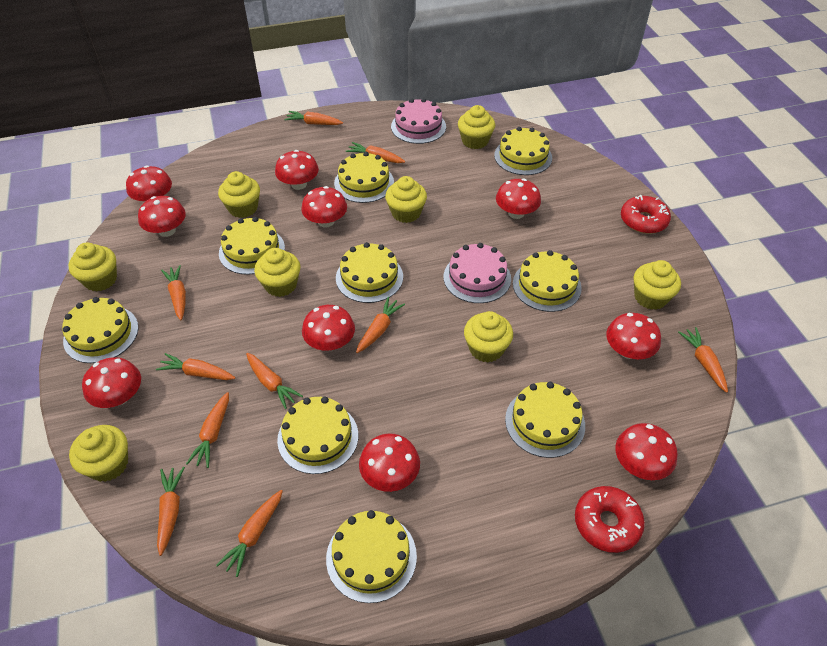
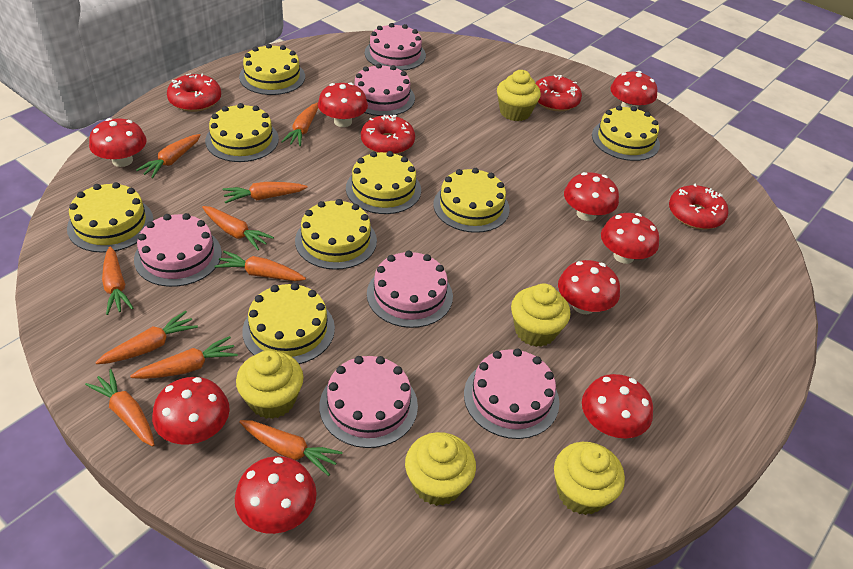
pink cake: 2 -> 6
red donut: 2 -> 4
red mushroom: 10 -> 9
yellow cake: 9 -> 8
yellow cupcake: 8 -> 5

